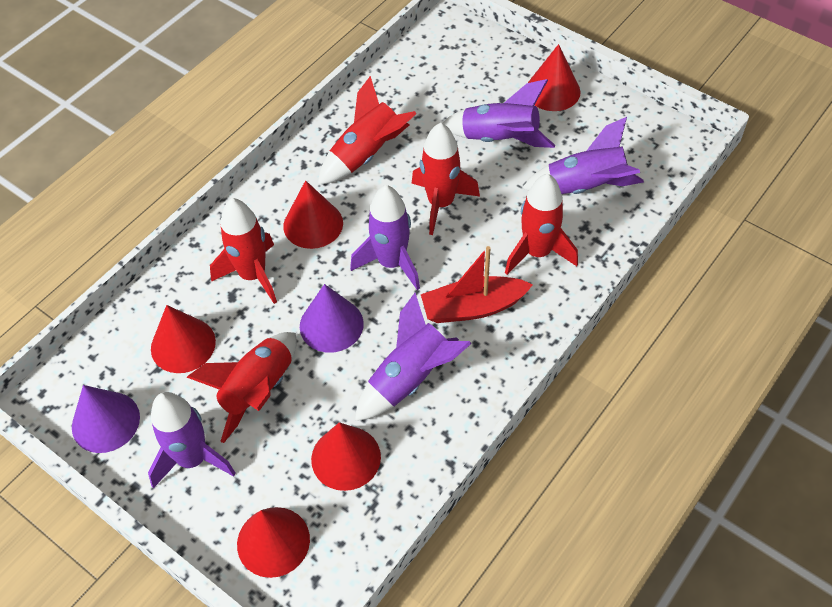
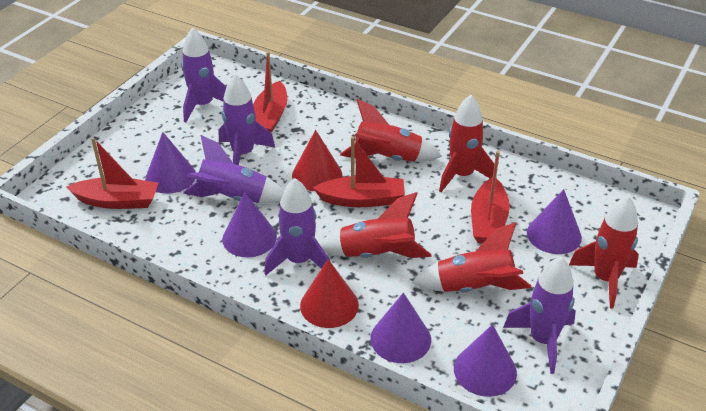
purple cone: 2 -> 5
red boat: 1 -> 4
red cone: 5 -> 2

